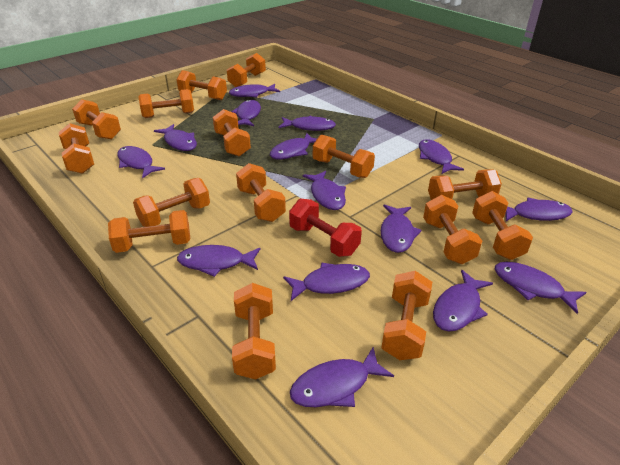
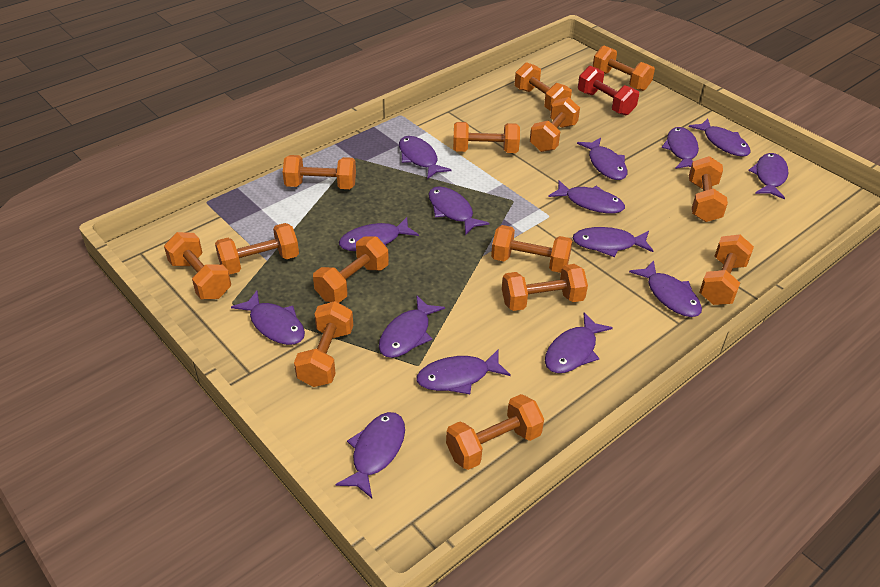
orange dumbbell: 15 -> 14

